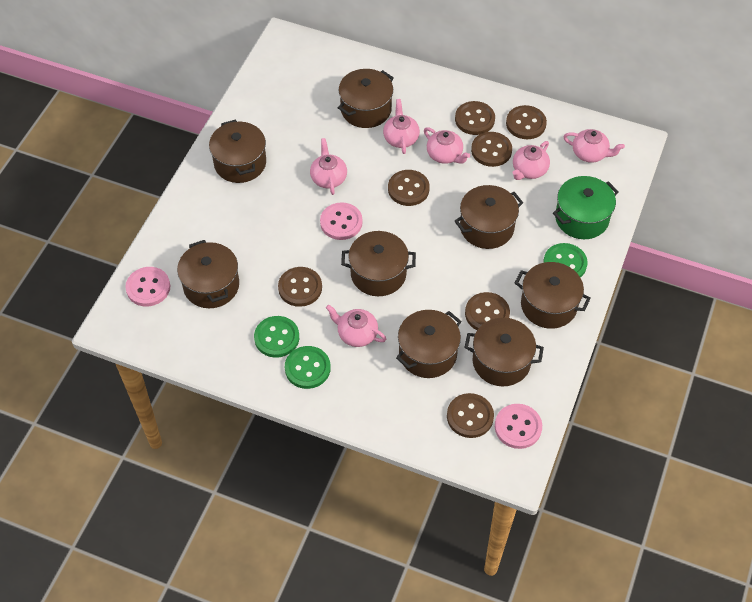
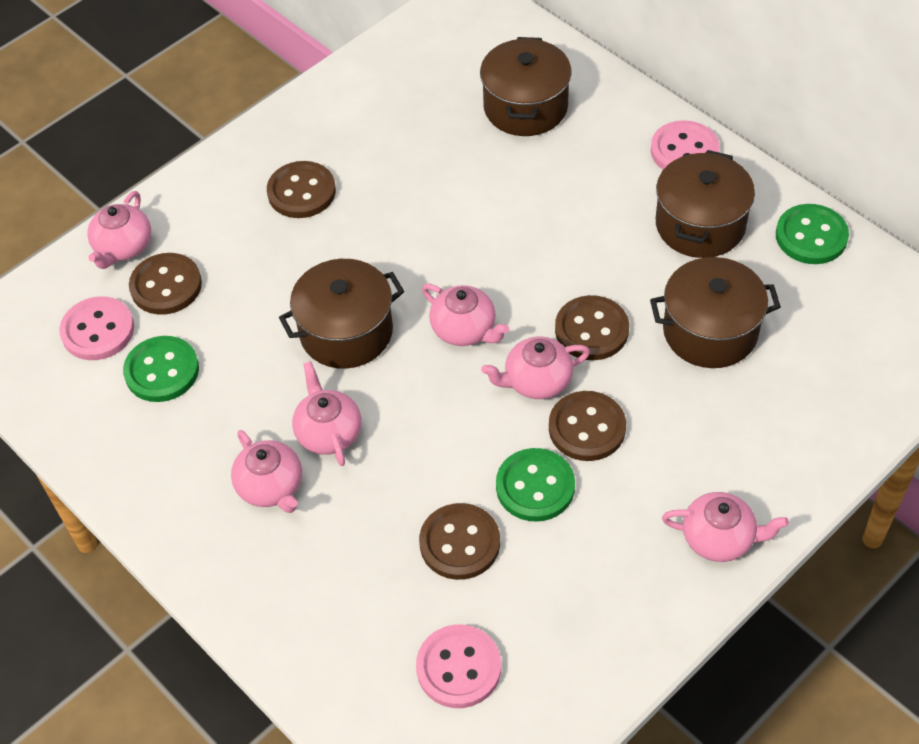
brown button: 7 -> 5
brown pot: 8 -> 4
green pot: 1 -> 0

